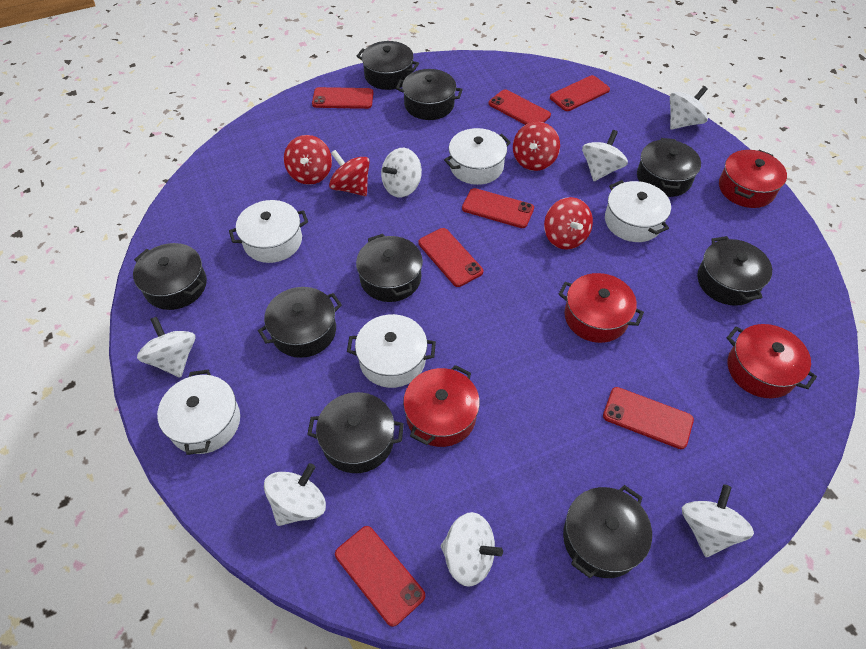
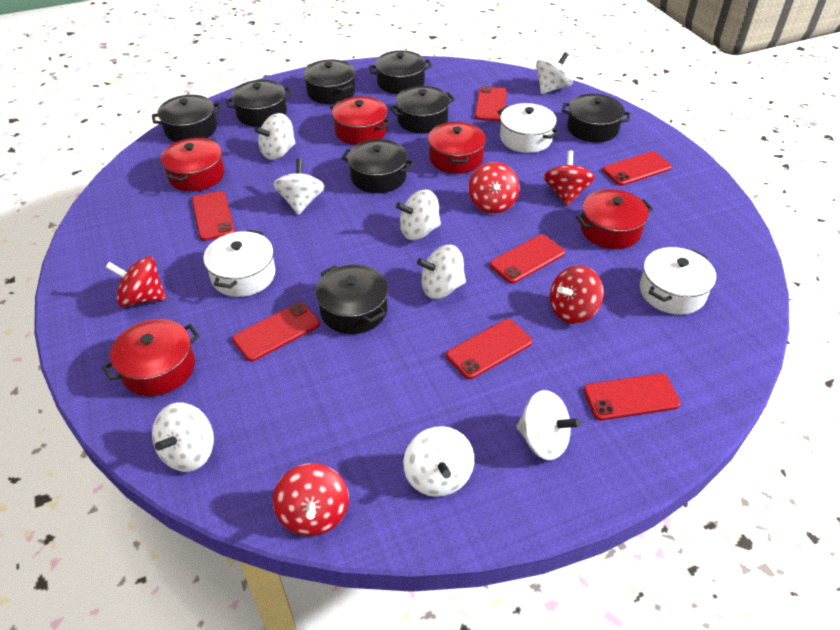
black pot: 9 -> 8
red pot: 4 -> 5
red spinning top: 4 -> 5
white pot: 5 -> 3
white spinning top: 7 -> 8

